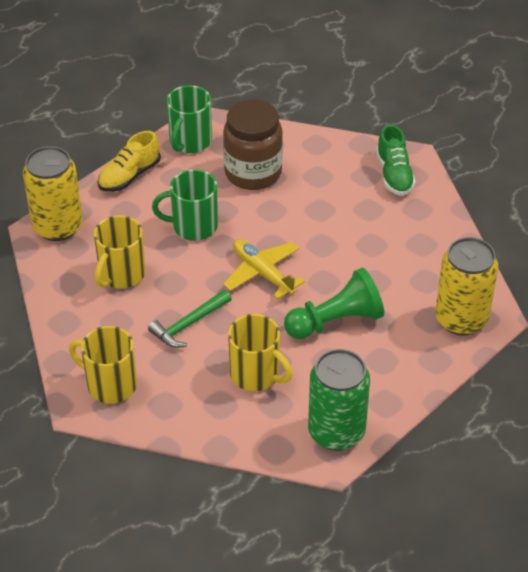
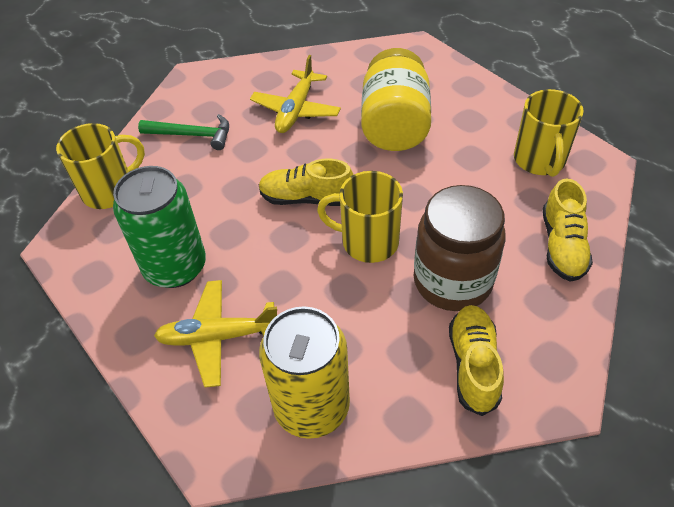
green mug: 2 -> 0
green pawn: 1 -> 0
green shoe: 1 -> 0
yellow can: 2 -> 1
yellow jar: 0 -> 1
yellow plane: 1 -> 2
yellow shoe: 1 -> 3

